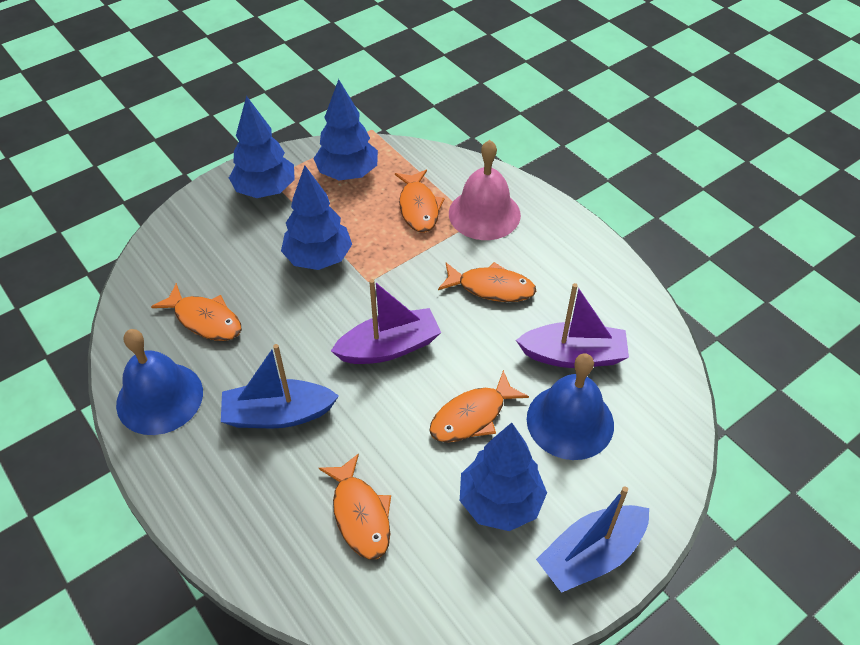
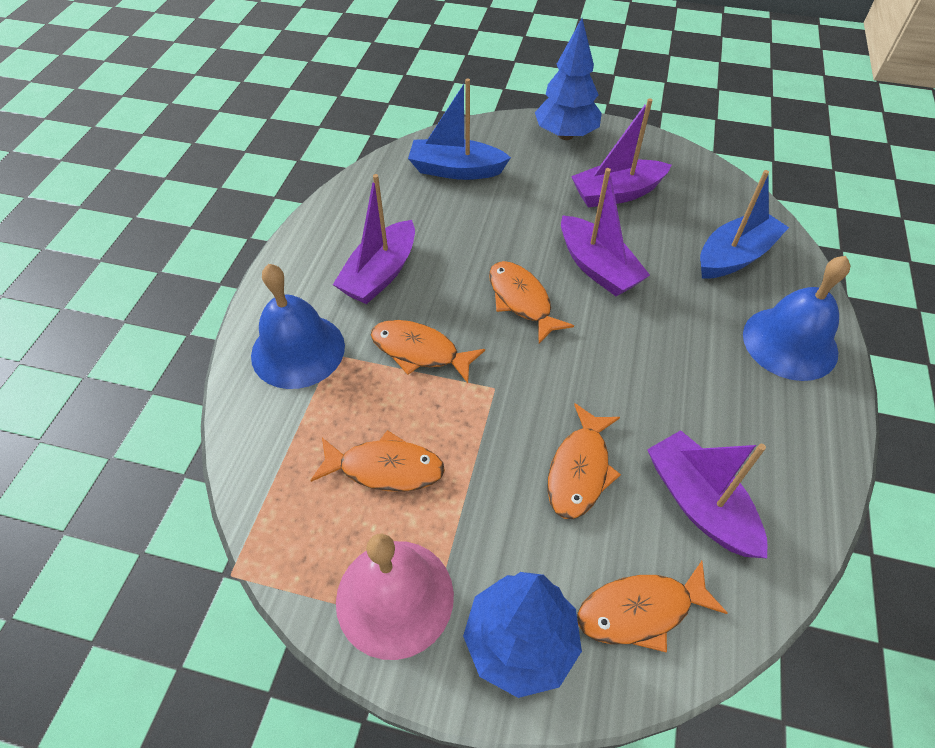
blue tree: 4 -> 2
purple boat: 2 -> 4

